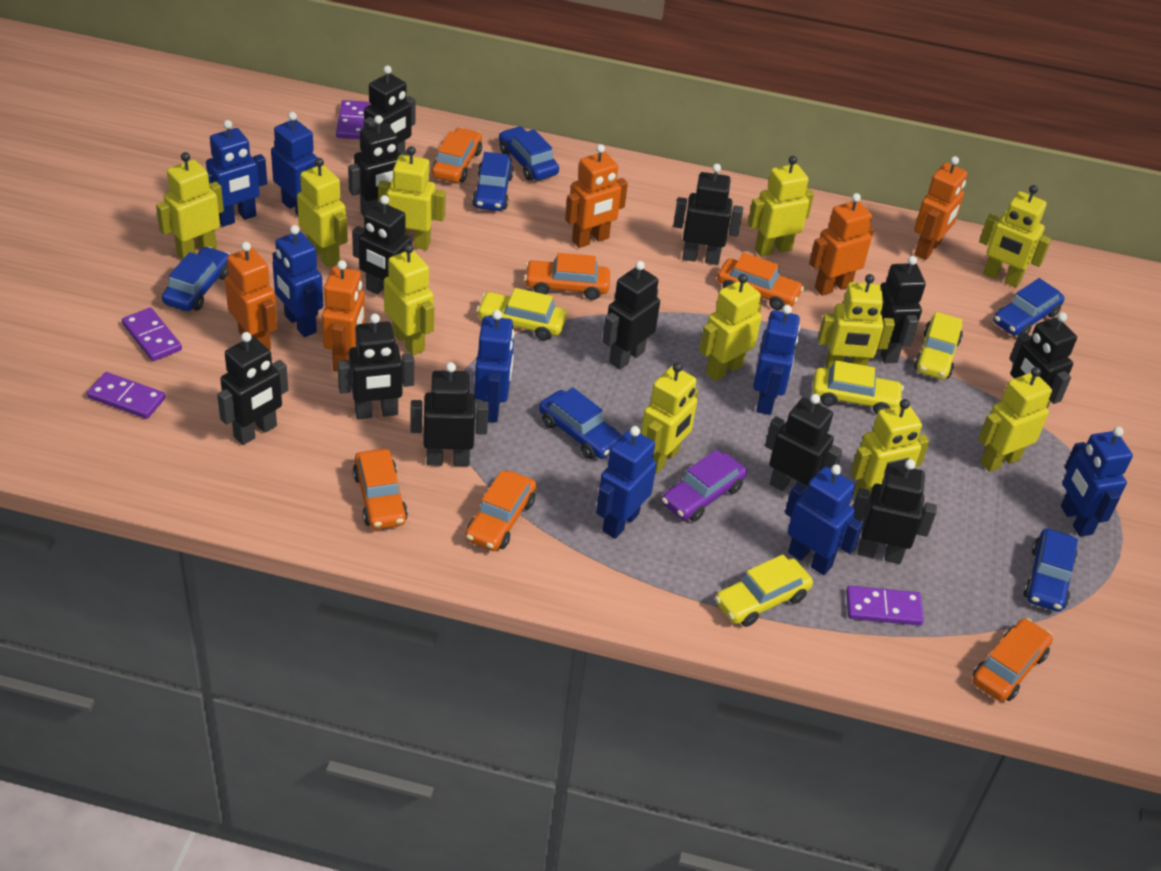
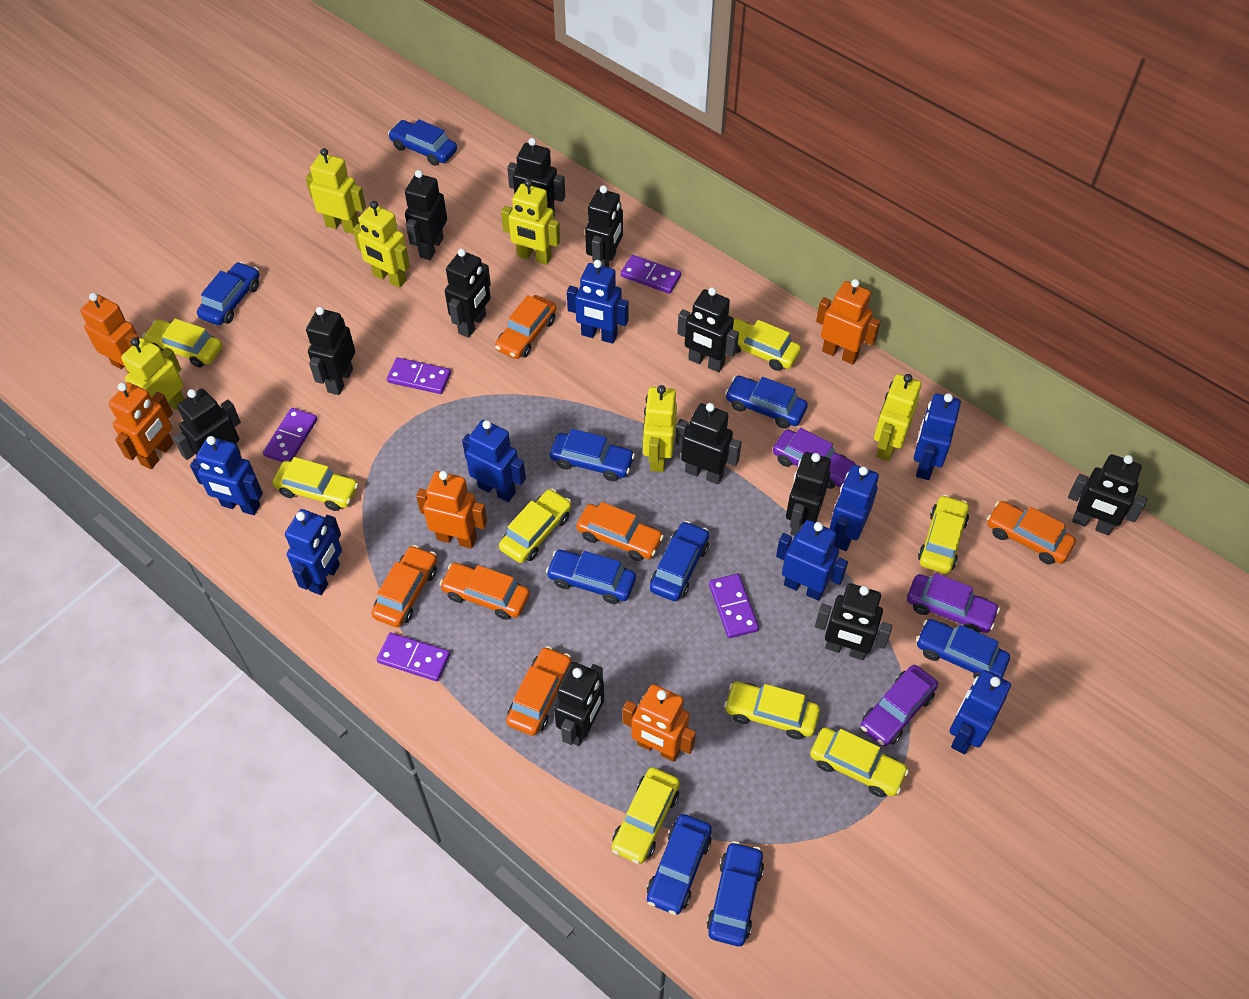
blue car: 6 -> 9
purple car: 1 -> 3
purple domino: 4 -> 5
yellow car: 4 -> 8
yellow robot: 11 -> 6

